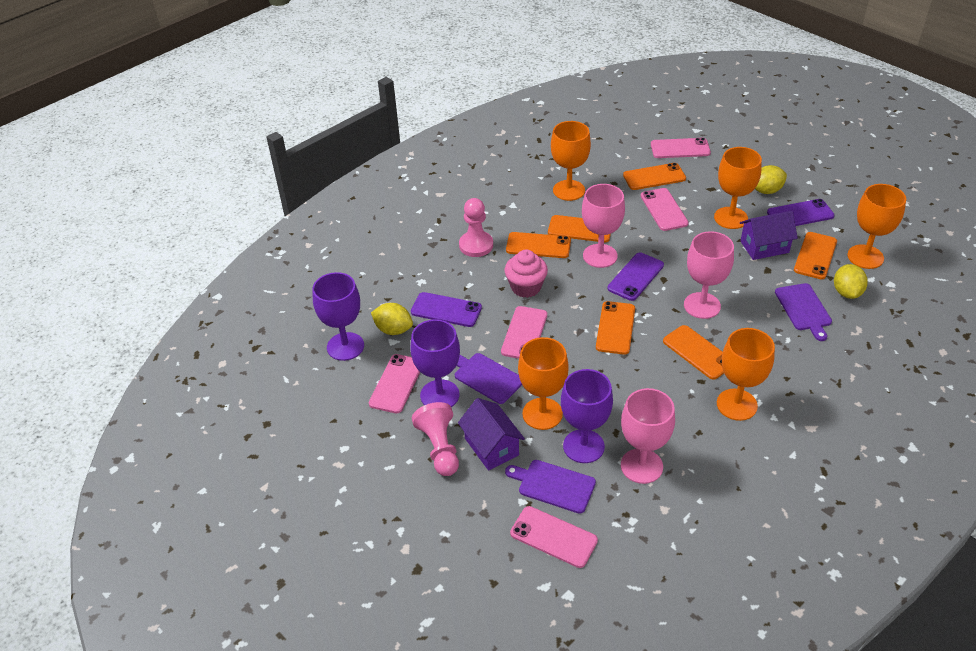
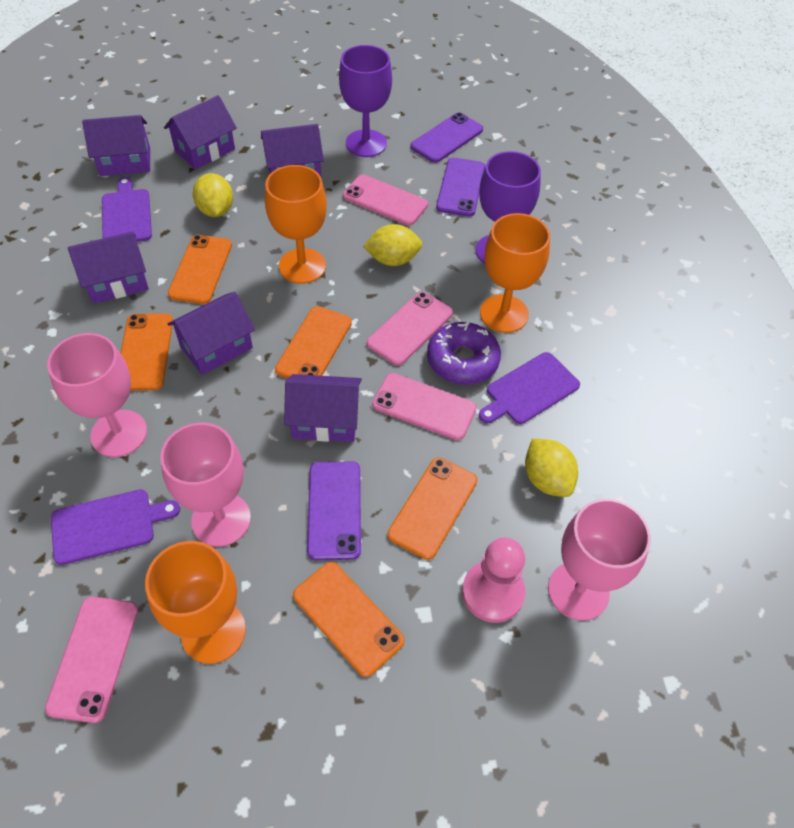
orange goblet: 5 -> 3
orange phone: 6 -> 5
pink cupcake: 1 -> 0
pink pawn: 2 -> 1
pink phone: 5 -> 4
purple donut: 0 -> 1
purple goblet: 3 -> 2
purple house: 2 -> 6

